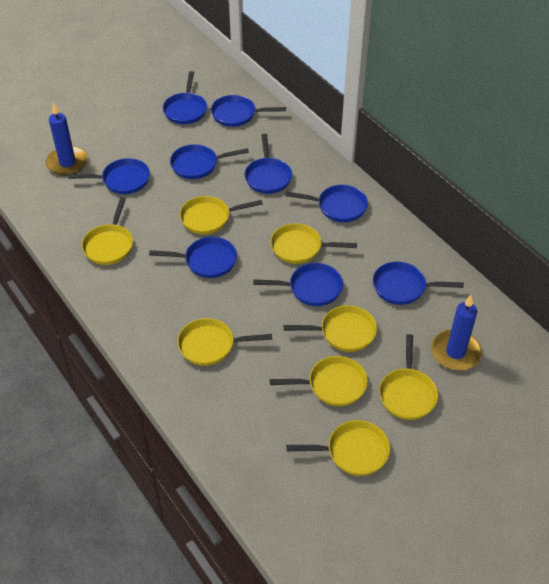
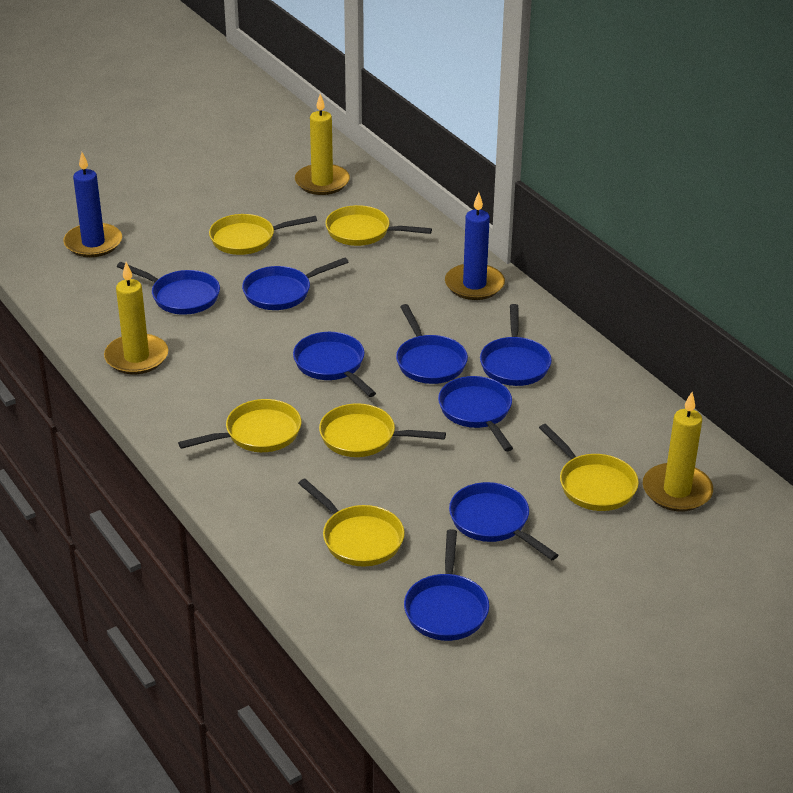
blue pan: 9 -> 8
yellow candle: 0 -> 3
yellow pan: 8 -> 6

